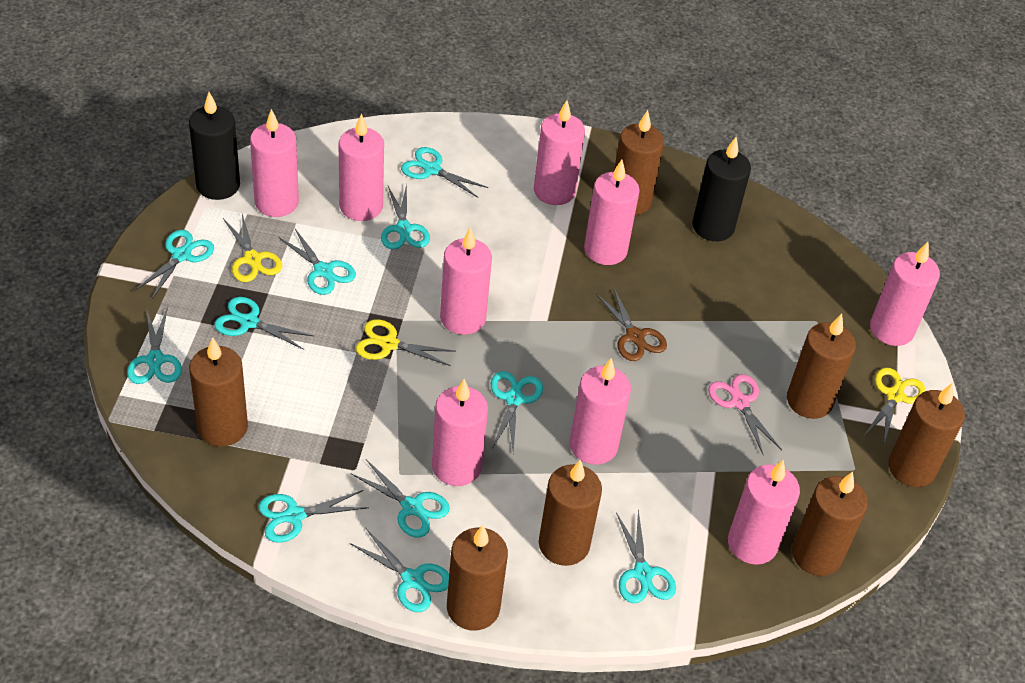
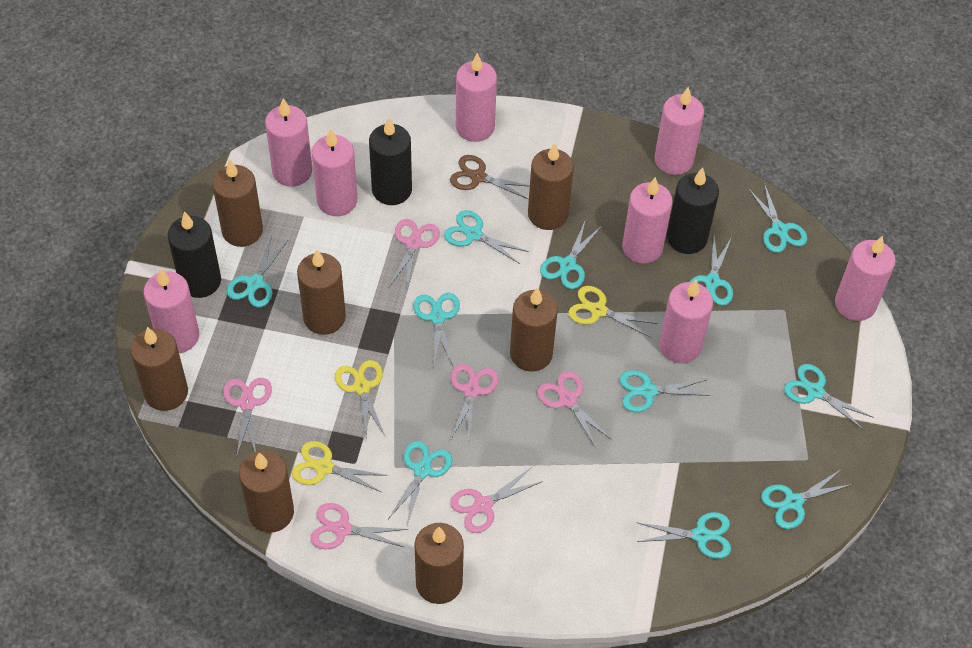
black candle: 2 -> 3
pink candle: 9 -> 8
pink scissors: 1 -> 6

